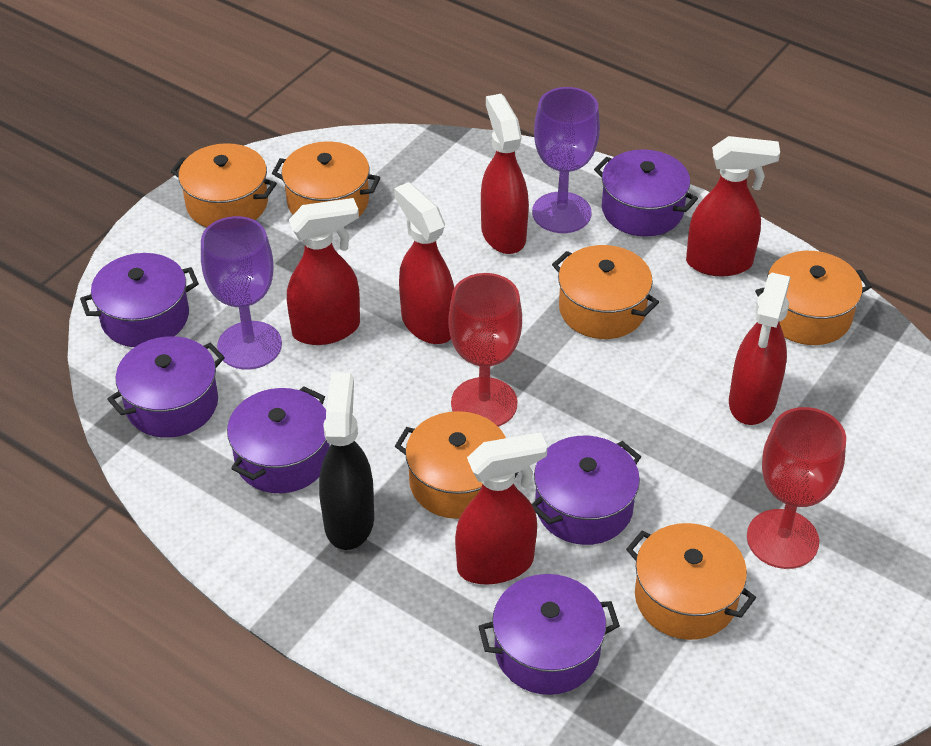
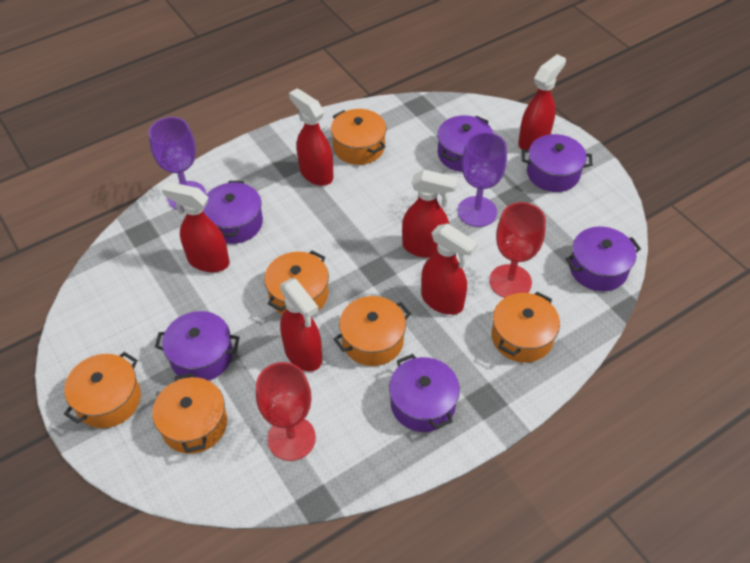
black spray bottle: 1 -> 0

